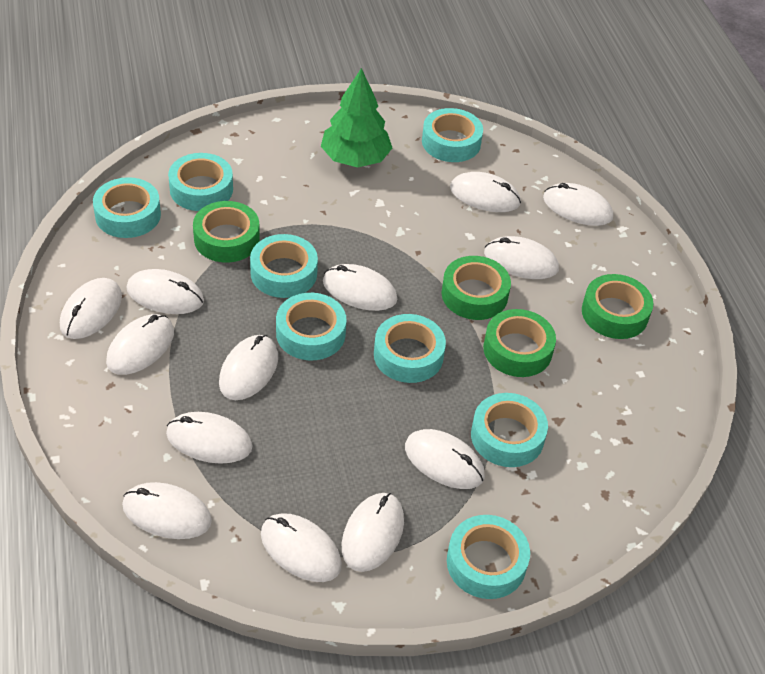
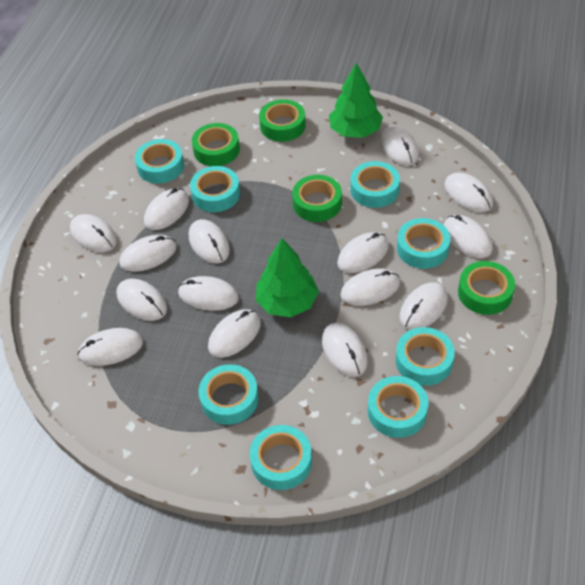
green tree: 1 -> 2
white mouse: 13 -> 15

